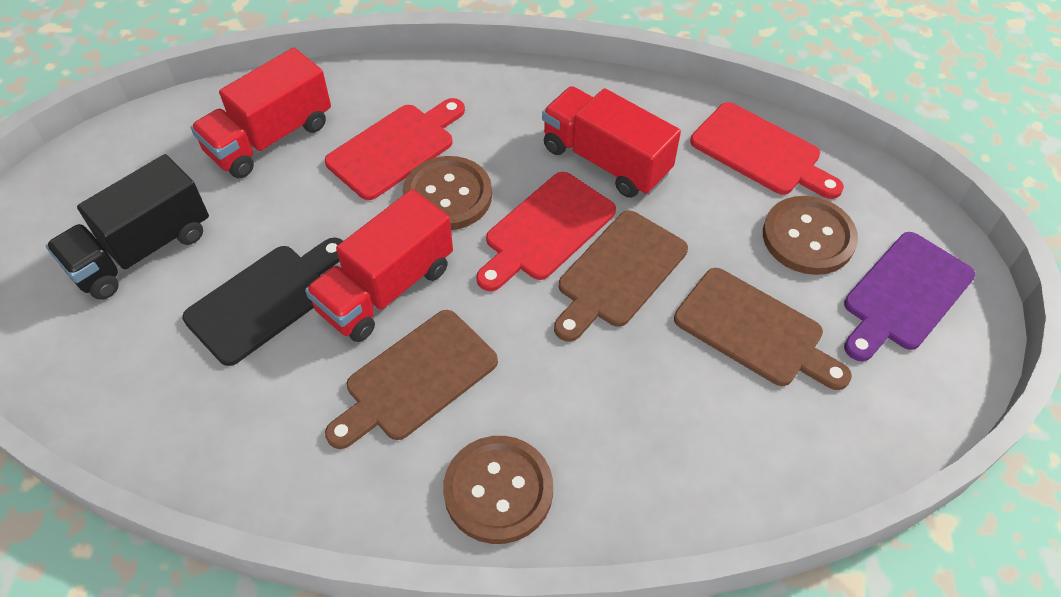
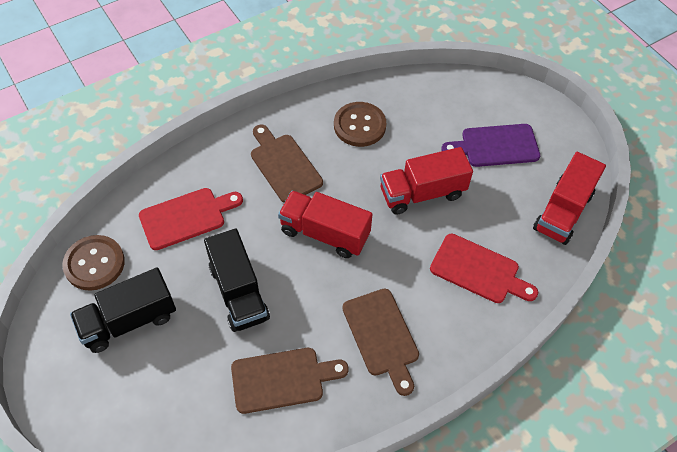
black cutting board: 1 -> 0
black truck: 1 -> 2
brown button: 3 -> 2
red cutting board: 3 -> 2

